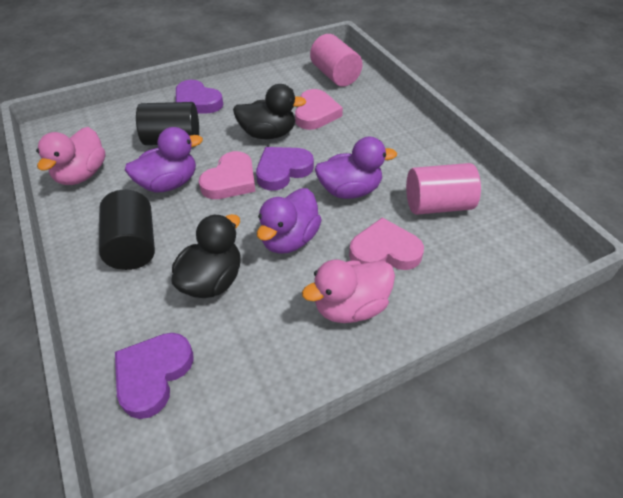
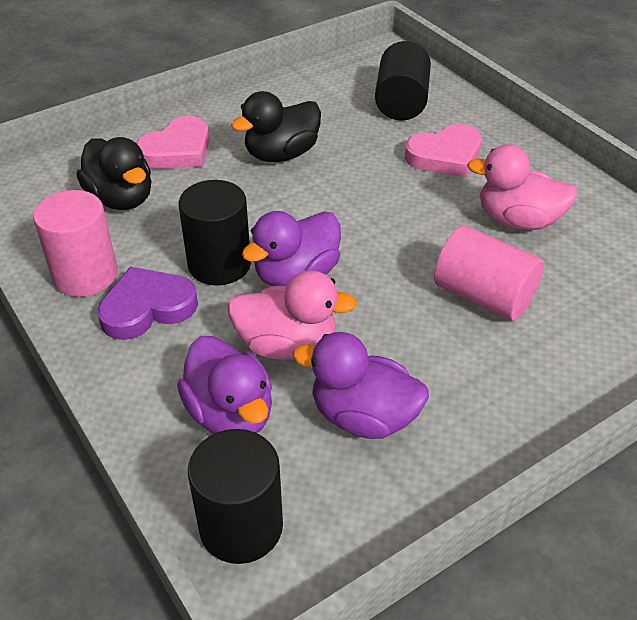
black cylinder: 2 -> 3
pink heart: 3 -> 2
purple heart: 3 -> 1

